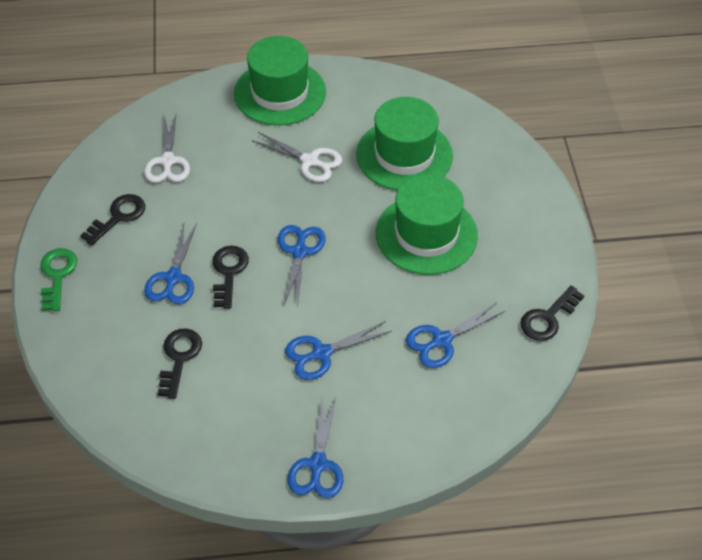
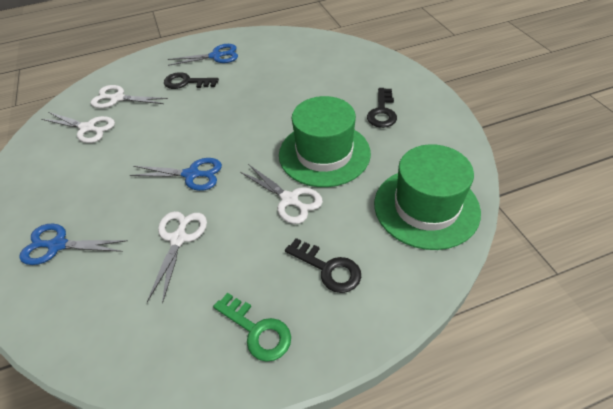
black key: 4 -> 3
blue scissors: 5 -> 3
green hat: 3 -> 2
white scissors: 2 -> 4

